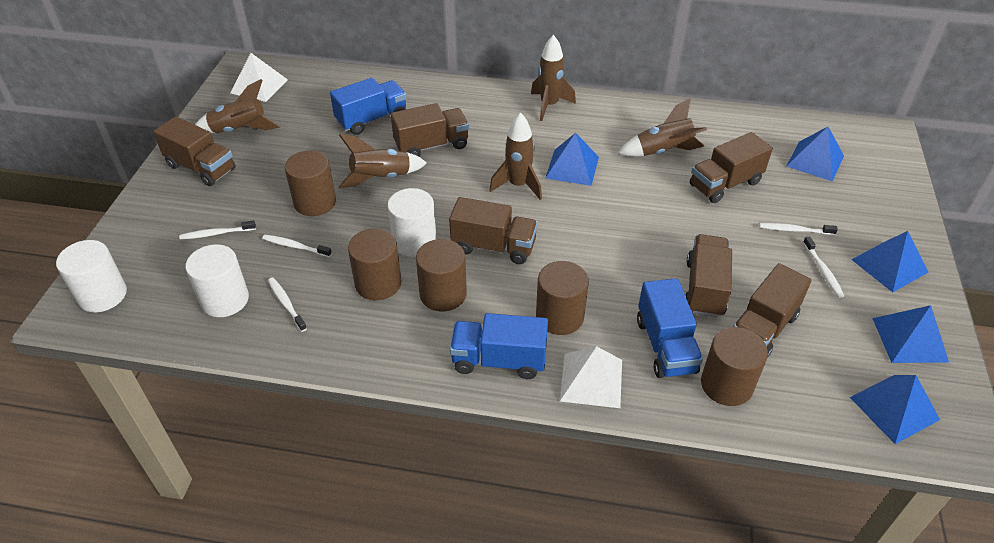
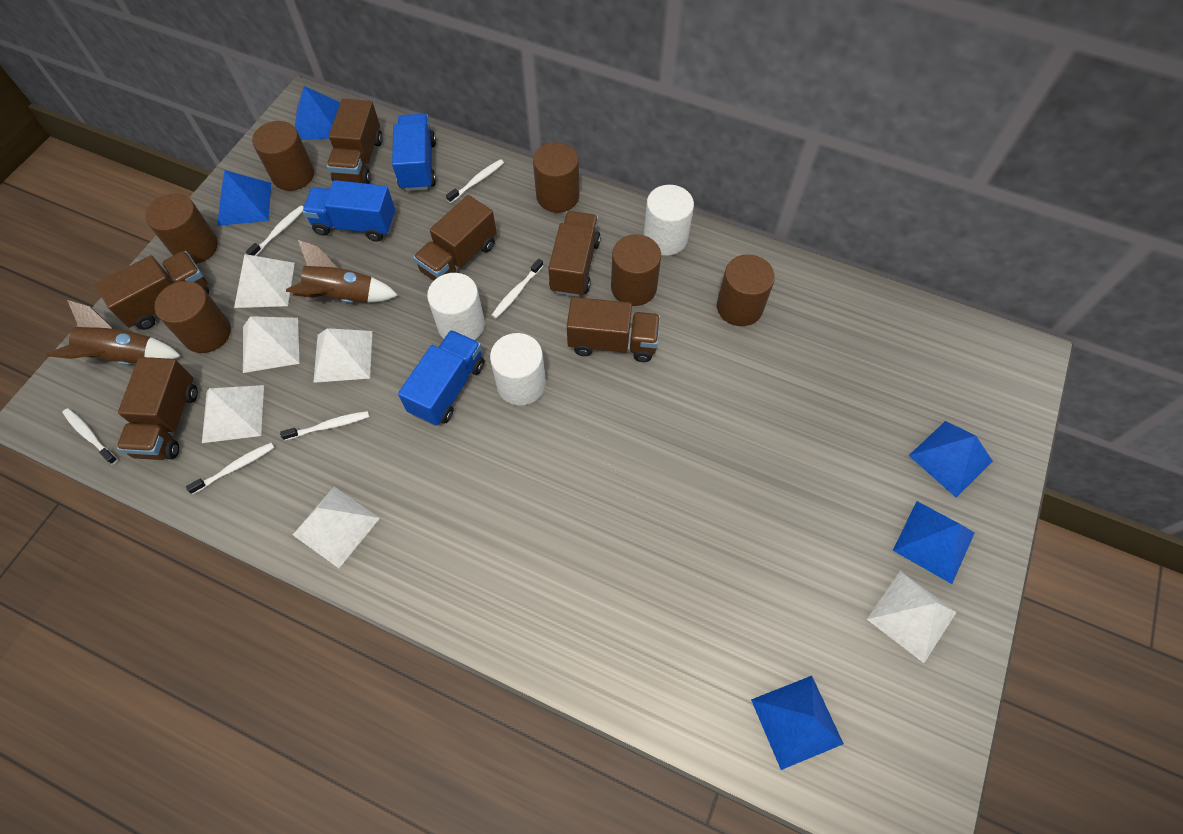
brown cylinder: 5 -> 6
brown rocket: 5 -> 2
white pyramid: 2 -> 6
white toothbrush: 5 -> 6

